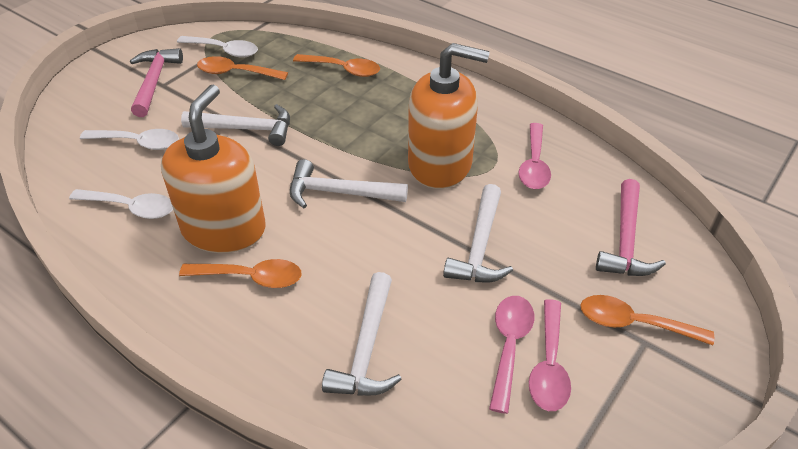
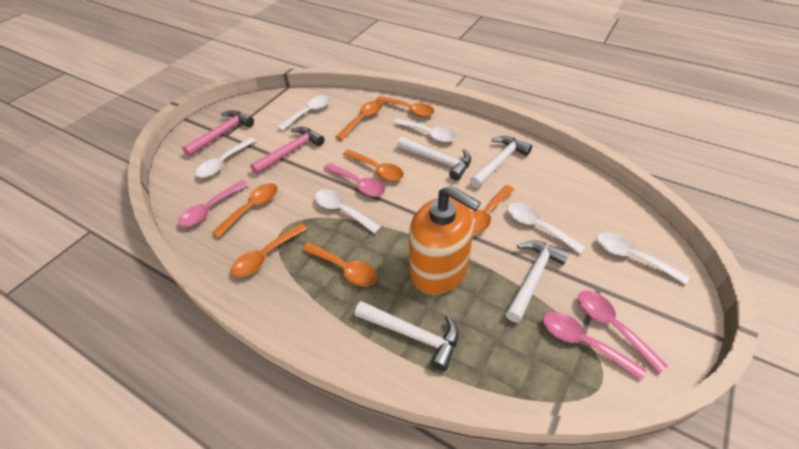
orange soap dispenser: 2 -> 1
orange spoon: 4 -> 7
pink spoon: 3 -> 4
white spoon: 3 -> 6

